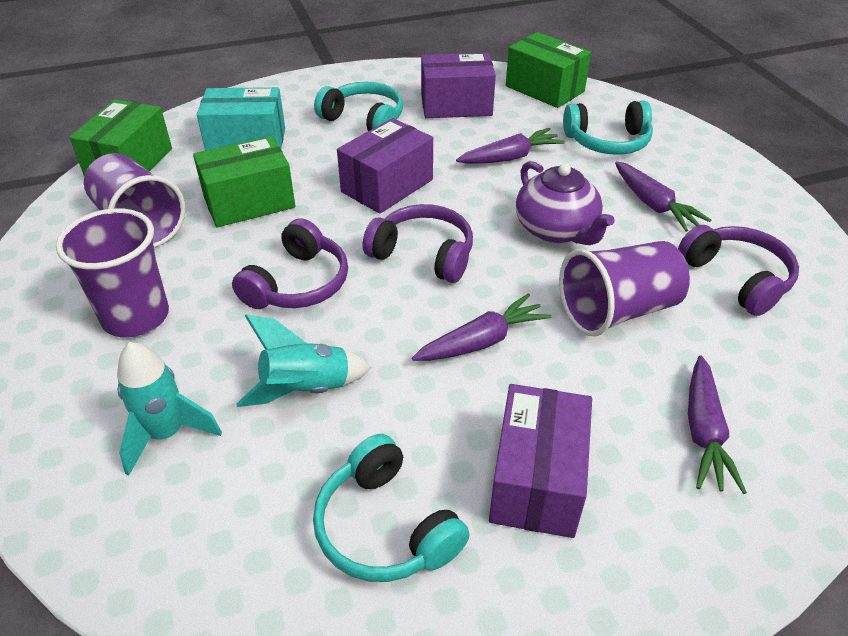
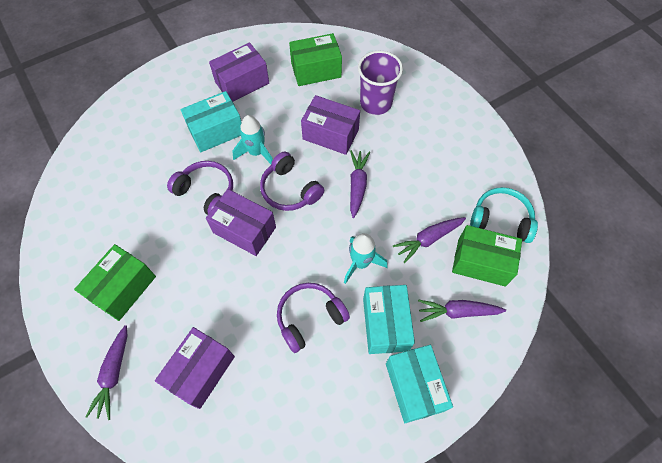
purple box: 3 -> 4
purple cup: 3 -> 1
purple teapot: 1 -> 0
turquoise box: 1 -> 3
turquoise headphones: 3 -> 1

